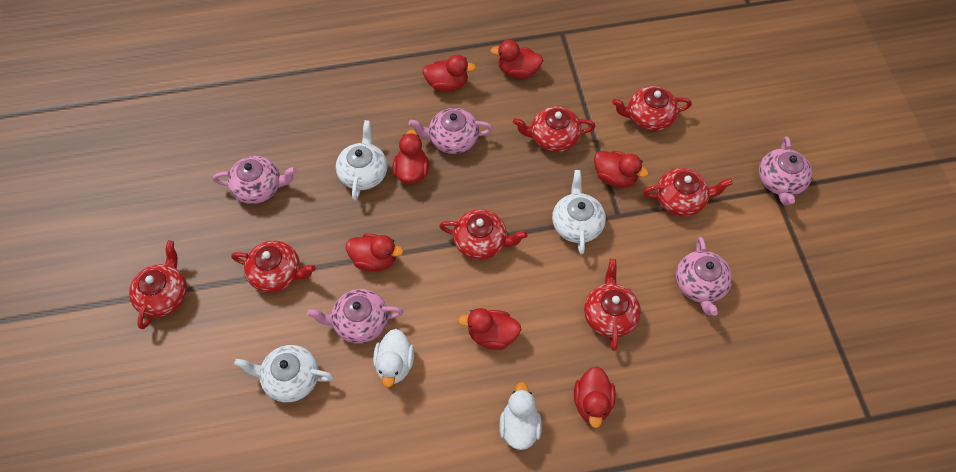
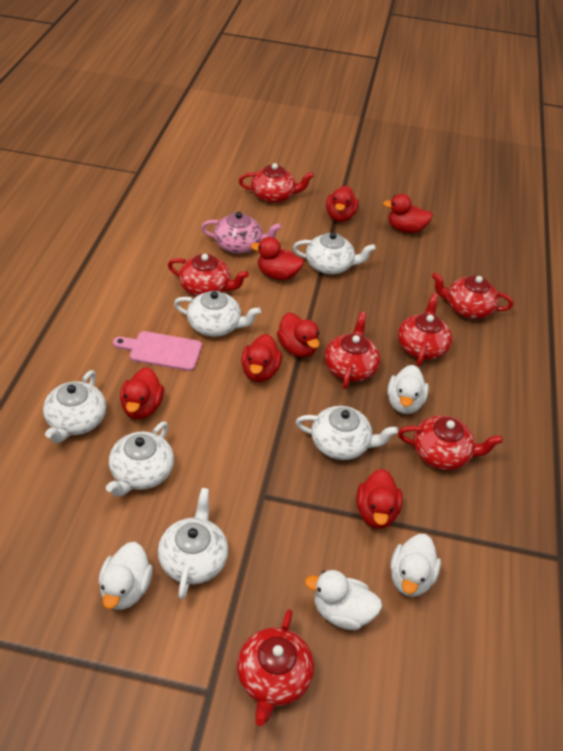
pink cutting board: 0 -> 1
pink teapot: 5 -> 1
white duck: 2 -> 4
white teapot: 3 -> 6

